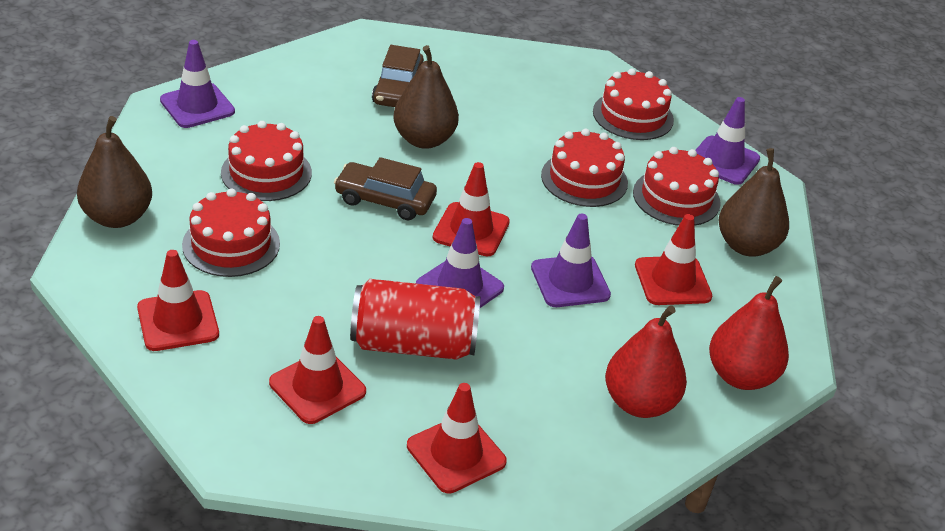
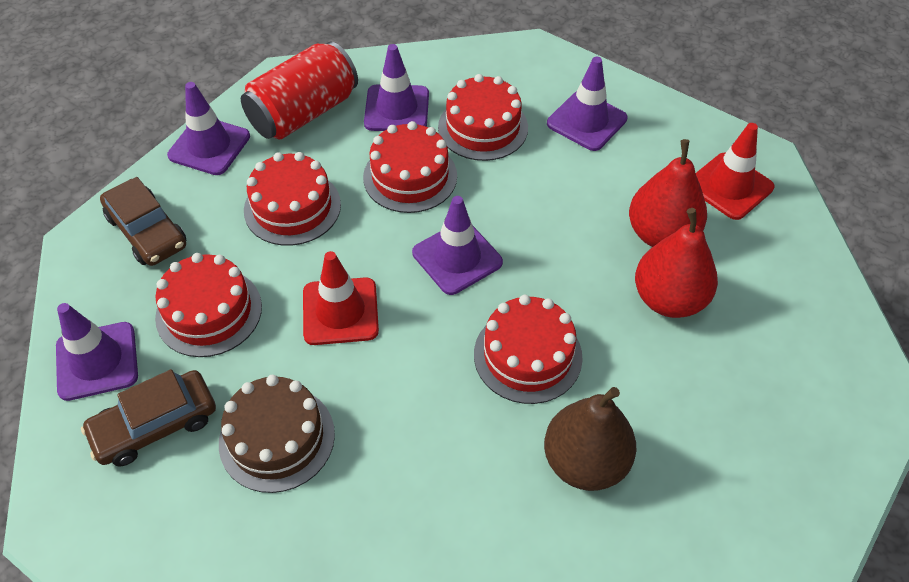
brown cake: 0 -> 1
brown pear: 3 -> 1
purple traffic cone: 4 -> 5
red traffic cone: 5 -> 2

